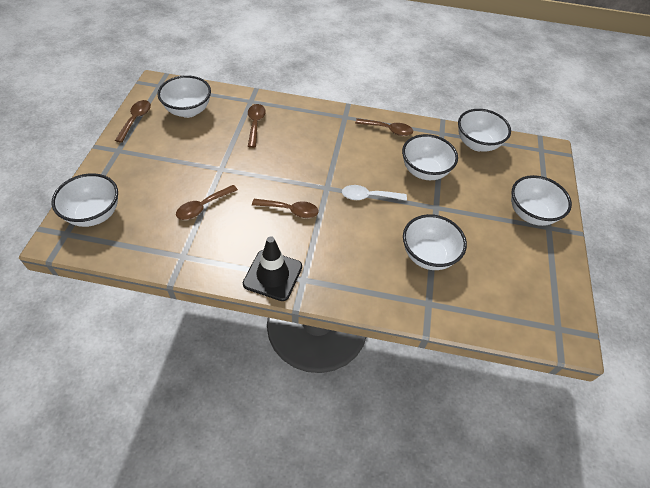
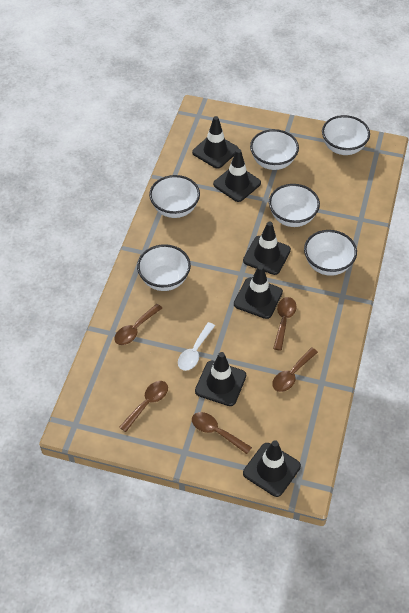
black traffic cone: 1 -> 6

